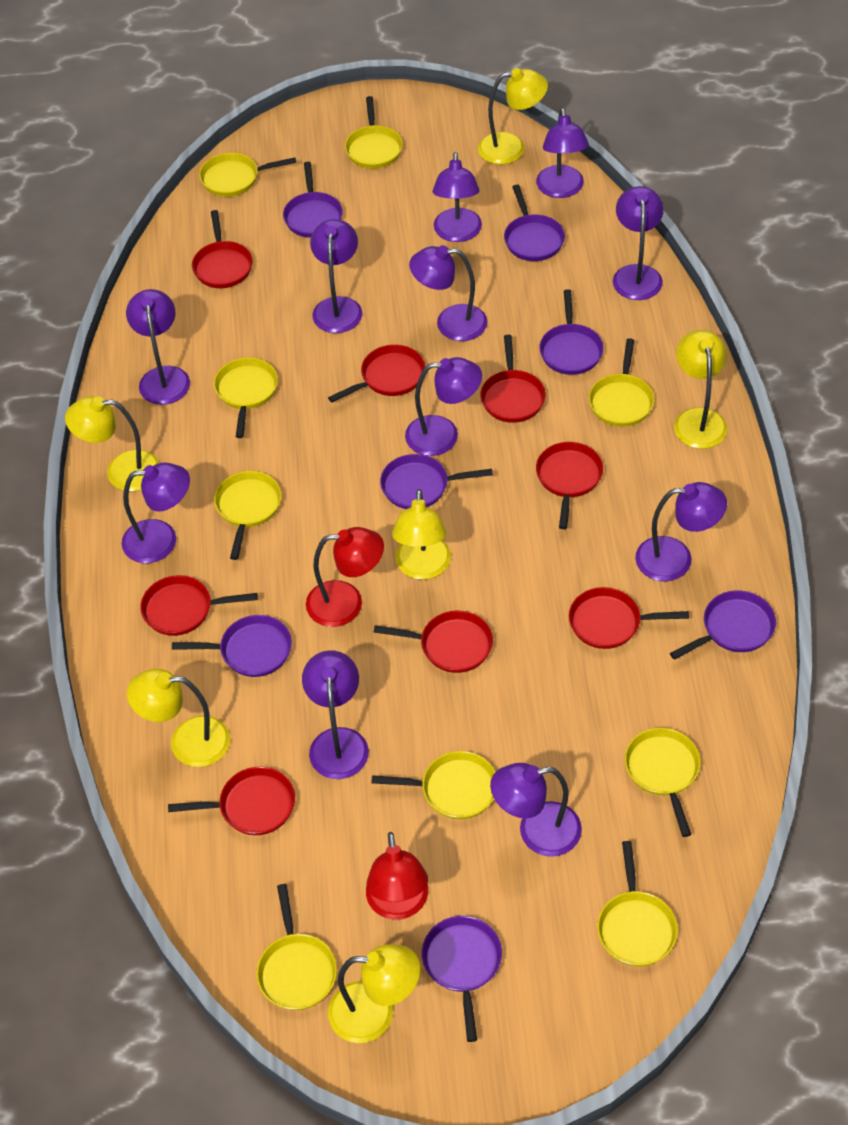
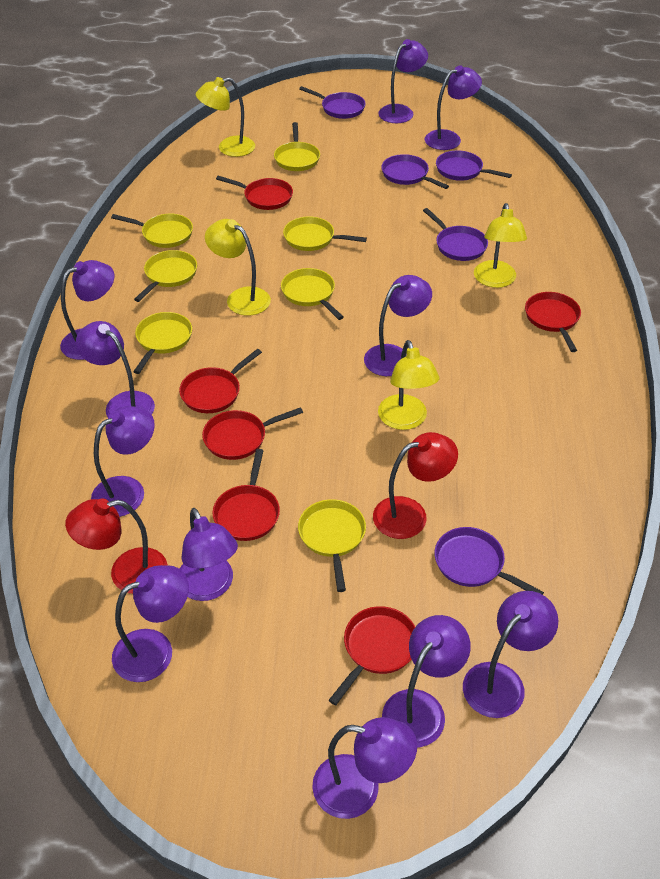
purple pan: 7 -> 5
red pan: 8 -> 6
yellow lamp: 6 -> 4
yellow pan: 9 -> 7

